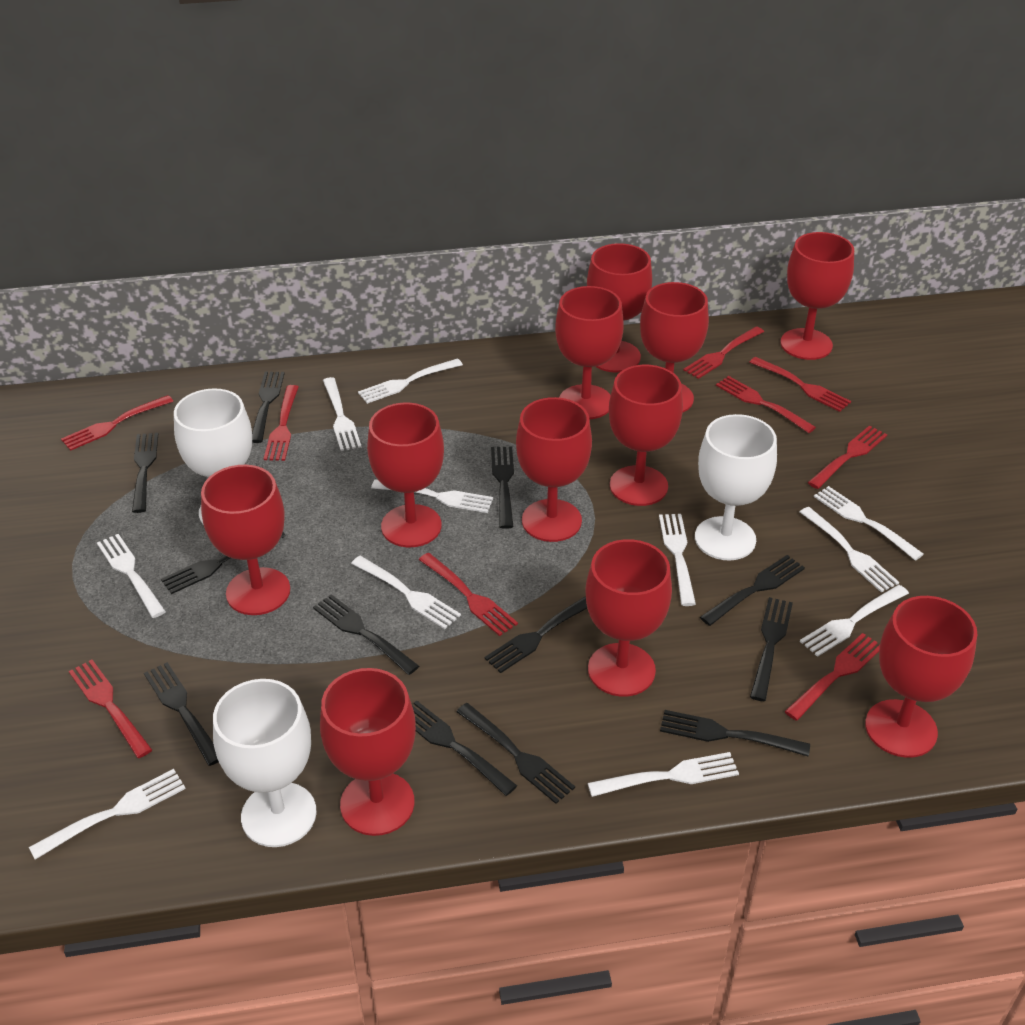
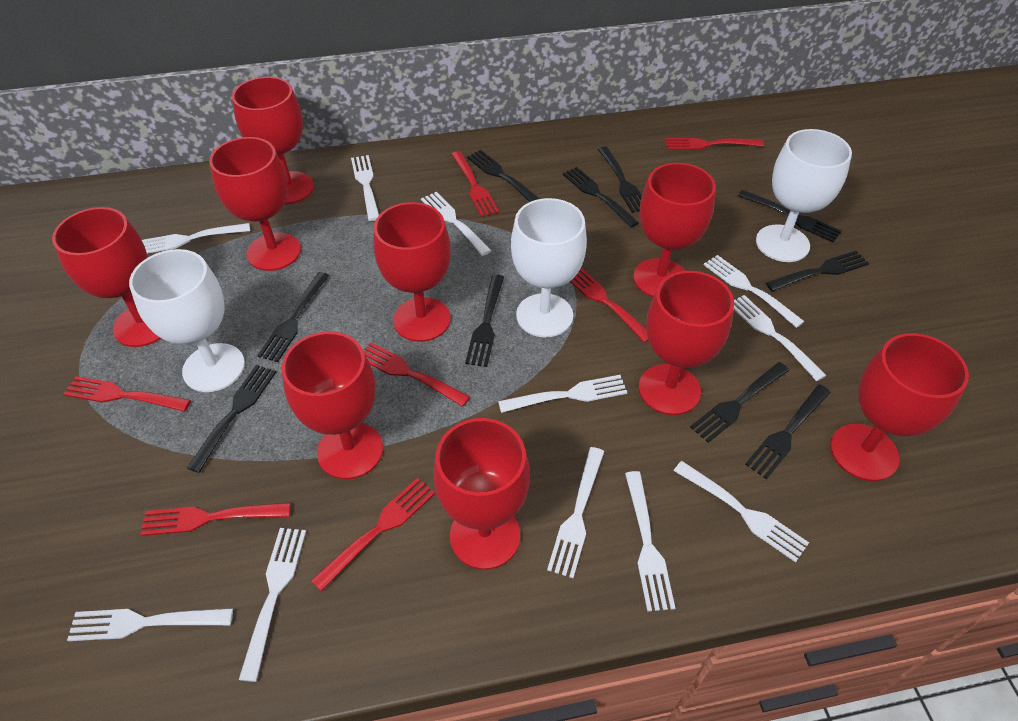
black fork: 12 -> 10
red fork: 9 -> 7
red goblet: 11 -> 9

